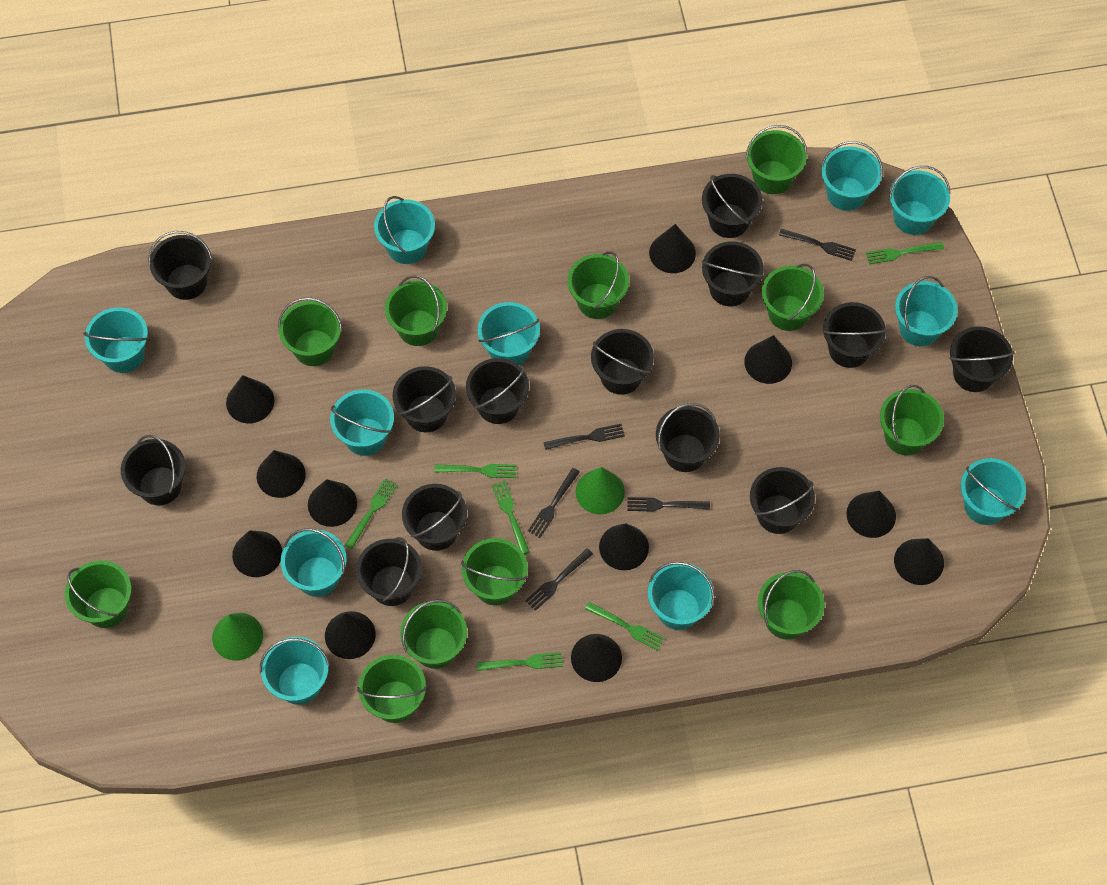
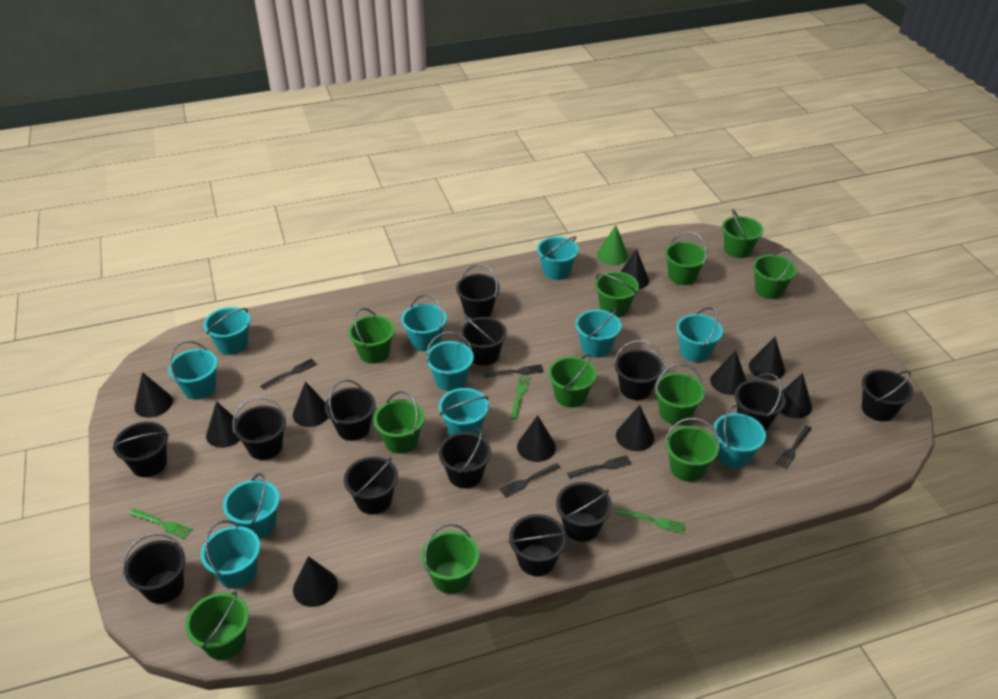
black cone: 11 -> 10
green cone: 2 -> 1
green fork: 6 -> 3

